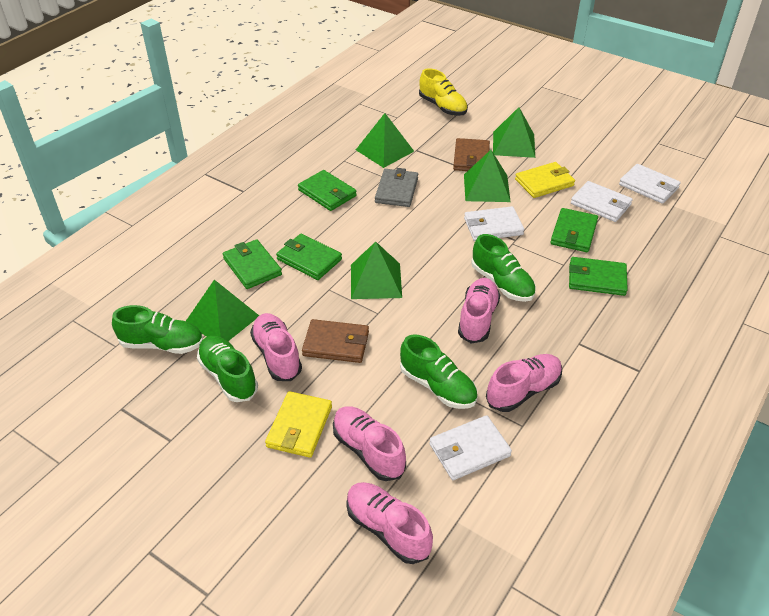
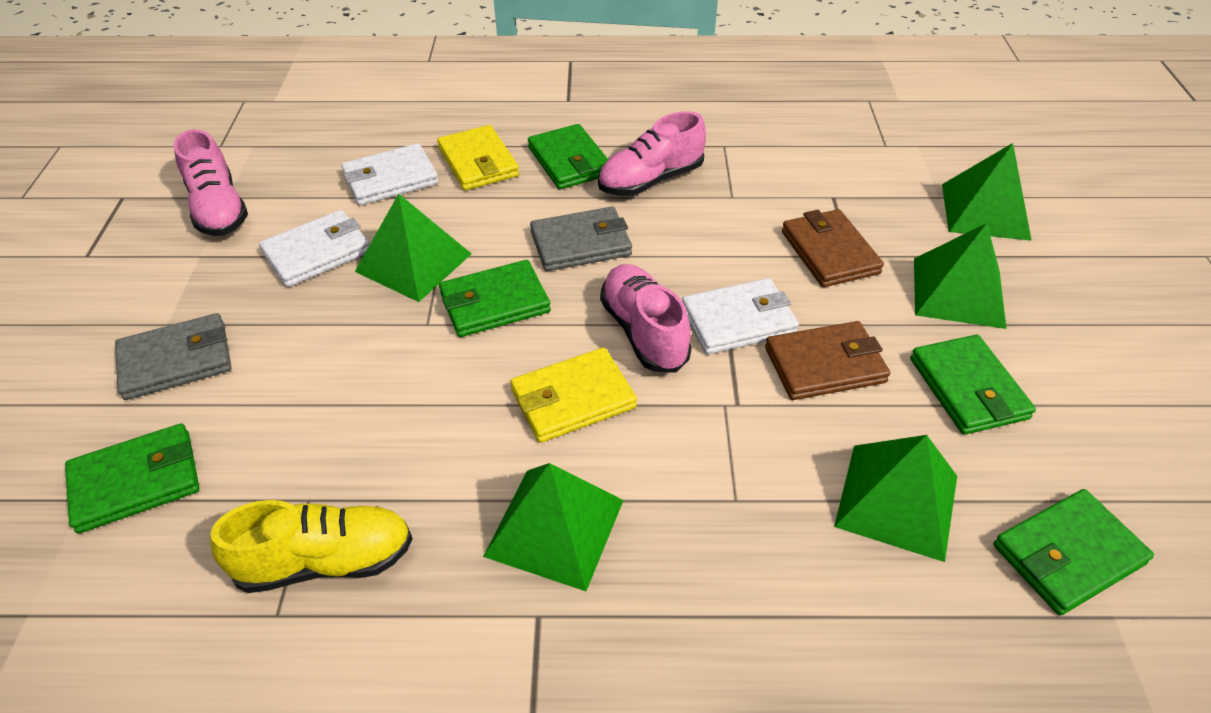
green shoe: 4 -> 0
grey wallet: 1 -> 2
pink shoe: 5 -> 3
white wallet: 4 -> 3

